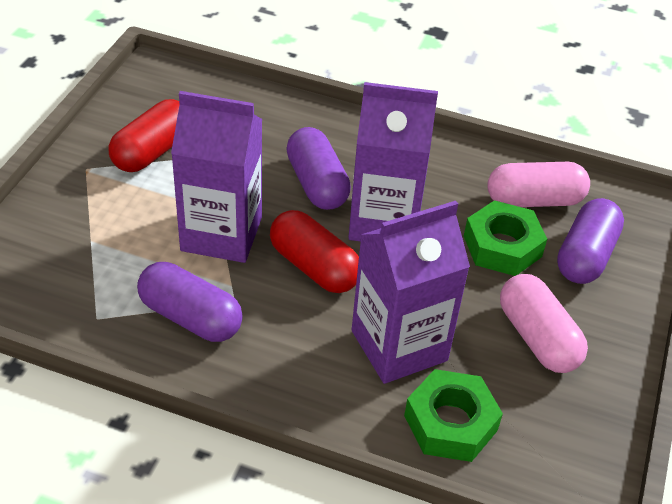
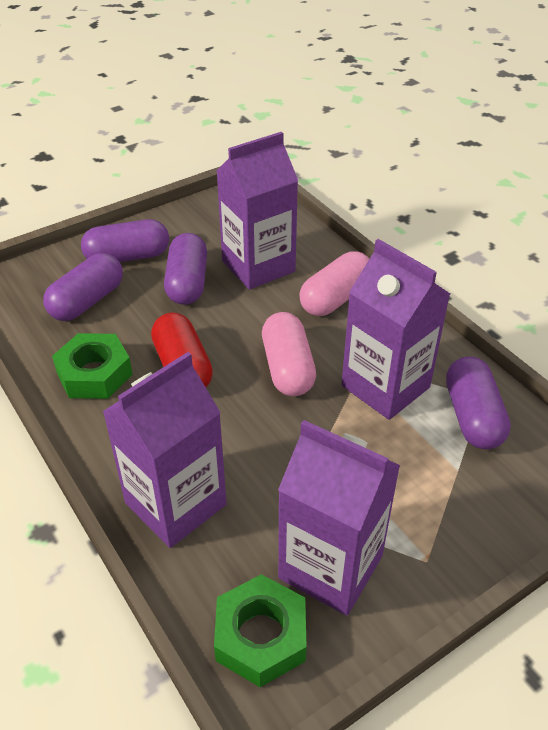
purple capsule: 3 -> 4
purple carton: 3 -> 4
red capsule: 2 -> 1

